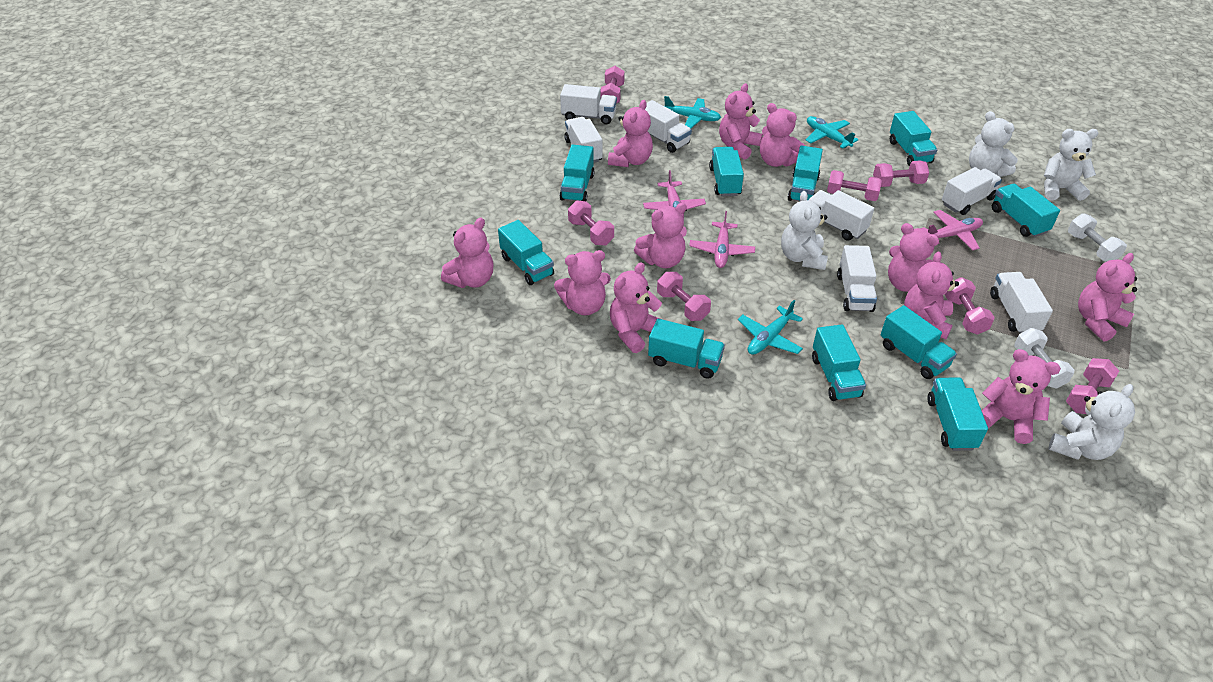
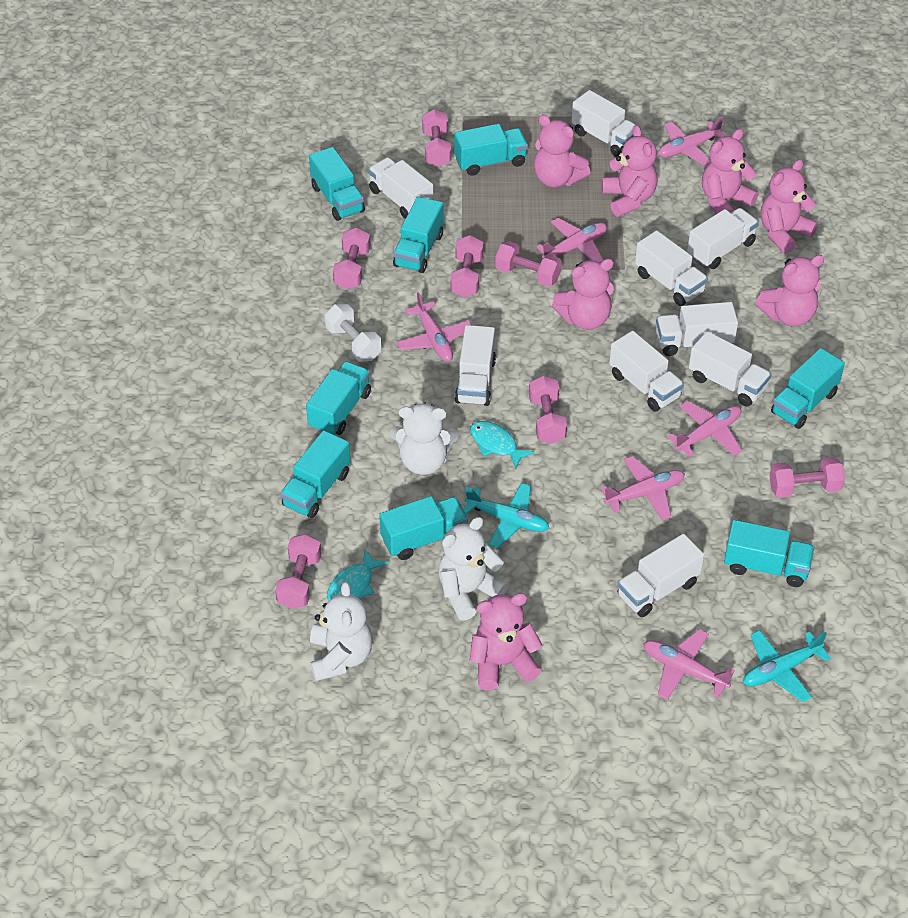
pink plane: 3 -> 6
pink teddy bear: 11 -> 7
turquoise fish: 0 -> 2
turquoise plane: 3 -> 2
turquoise truck: 10 -> 8
white dumbbell: 2 -> 1
white teddy bear: 4 -> 3
white truck: 7 -> 9

